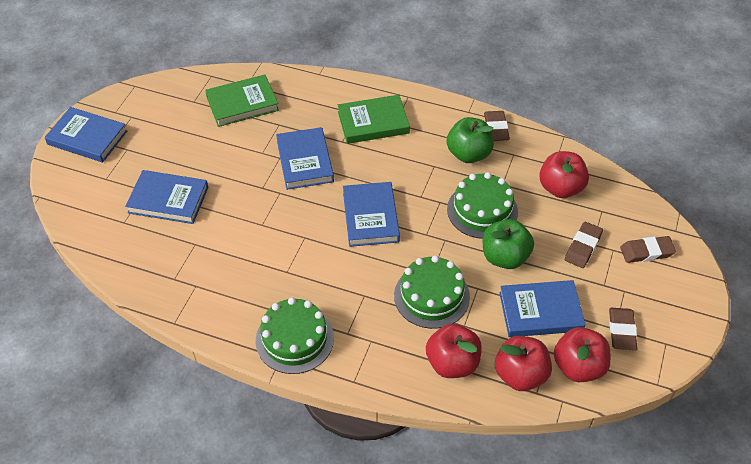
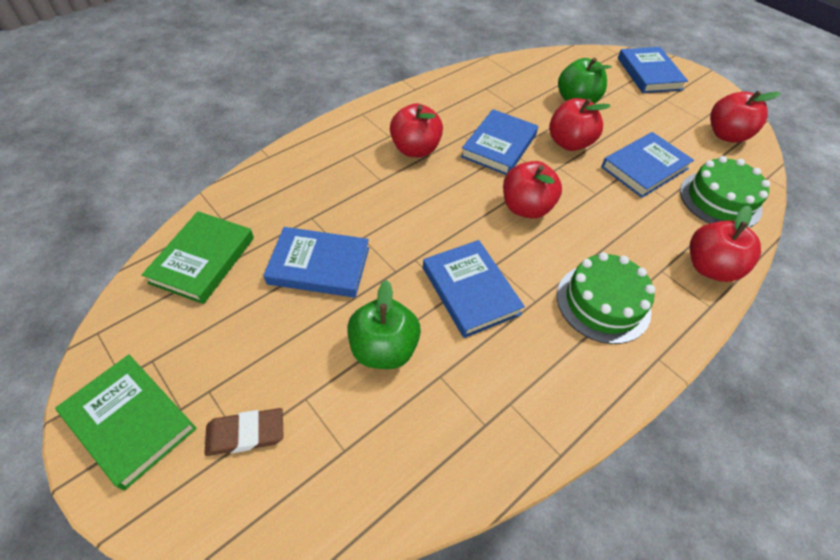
brown eraser: 4 -> 1
green cake: 3 -> 2
red apple: 4 -> 5

